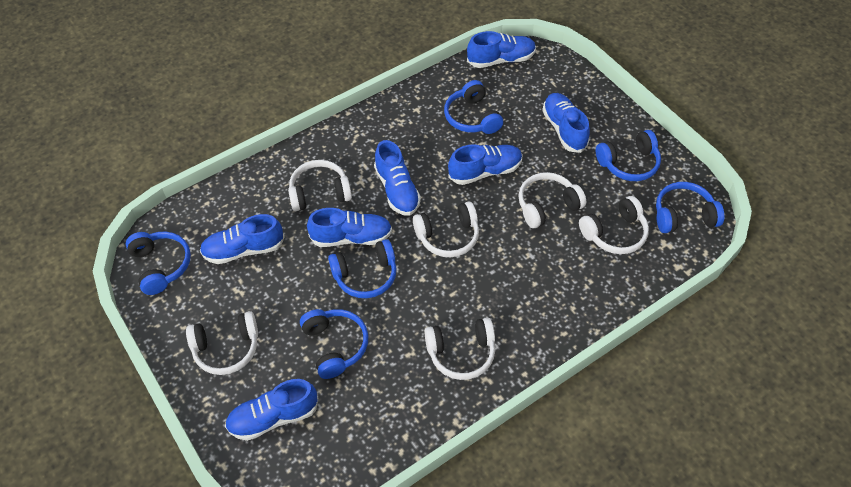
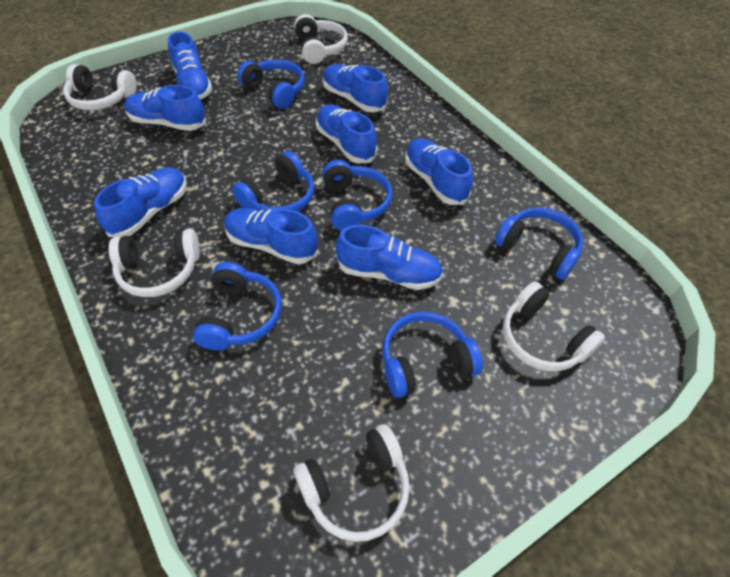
blue shoe: 7 -> 8
white headphones: 6 -> 5

